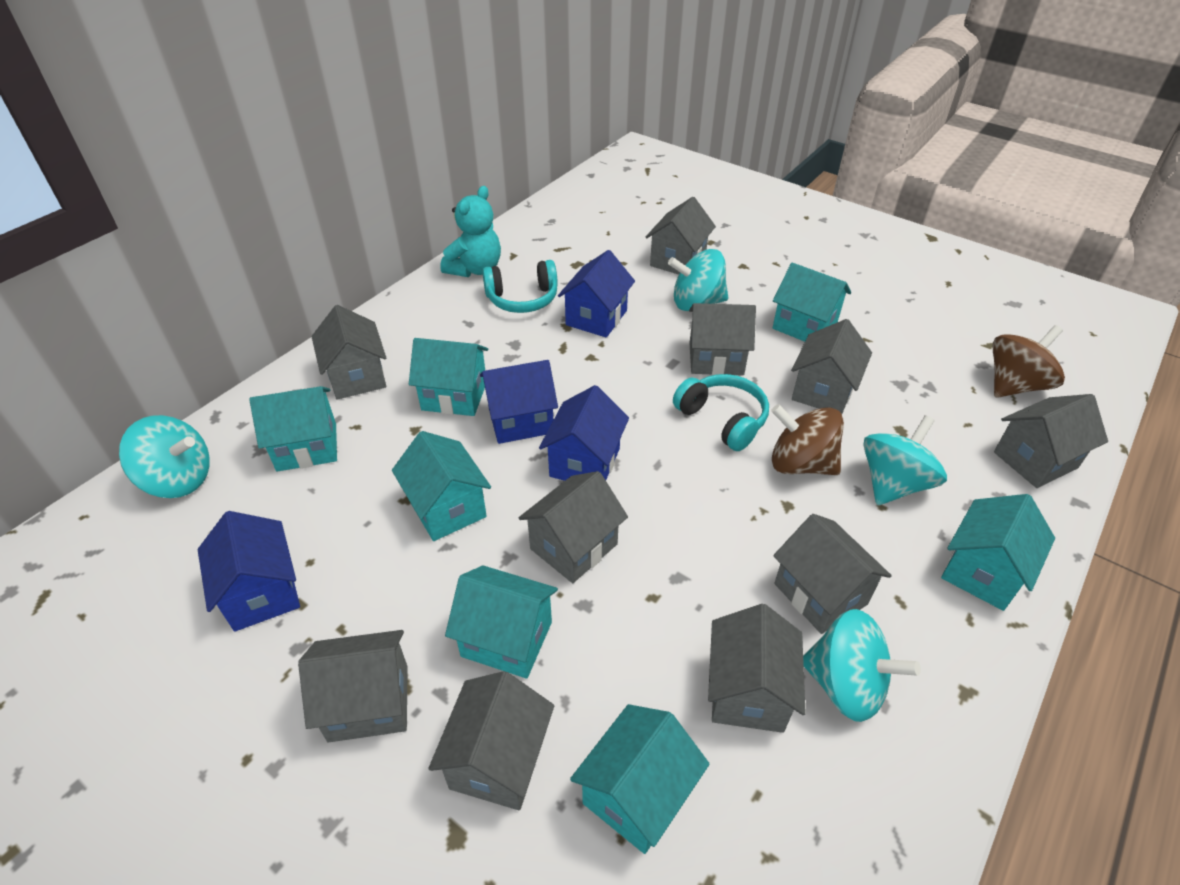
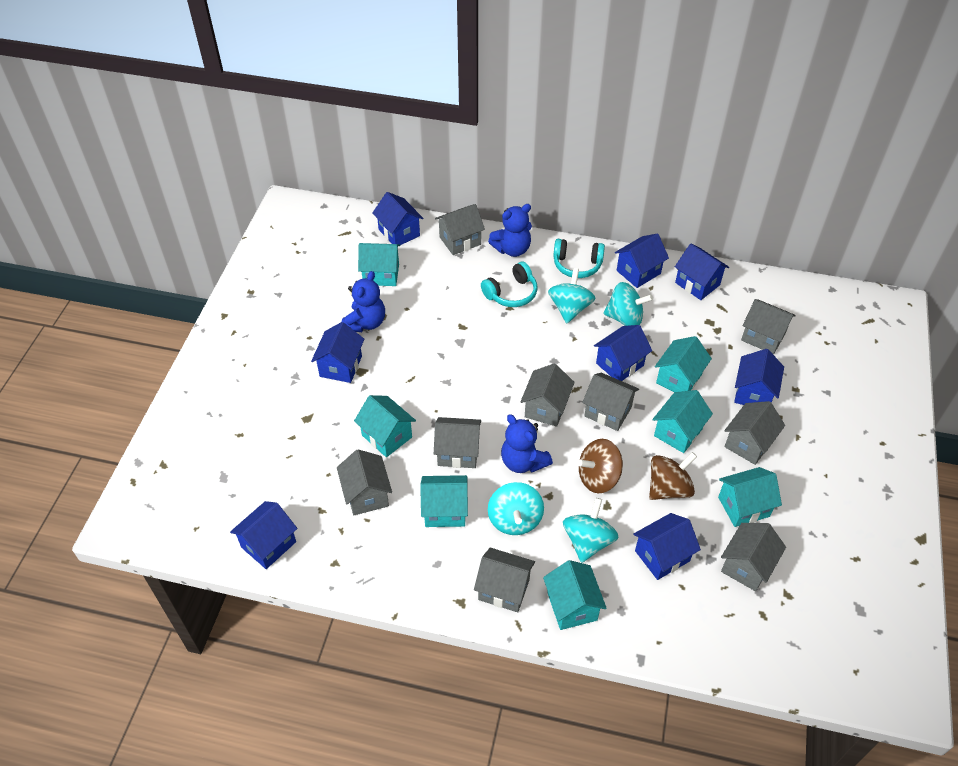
blue house: 4 -> 8
blue teddy bear: 0 -> 3
grey house: 10 -> 9
turquoise teddy bear: 1 -> 0

